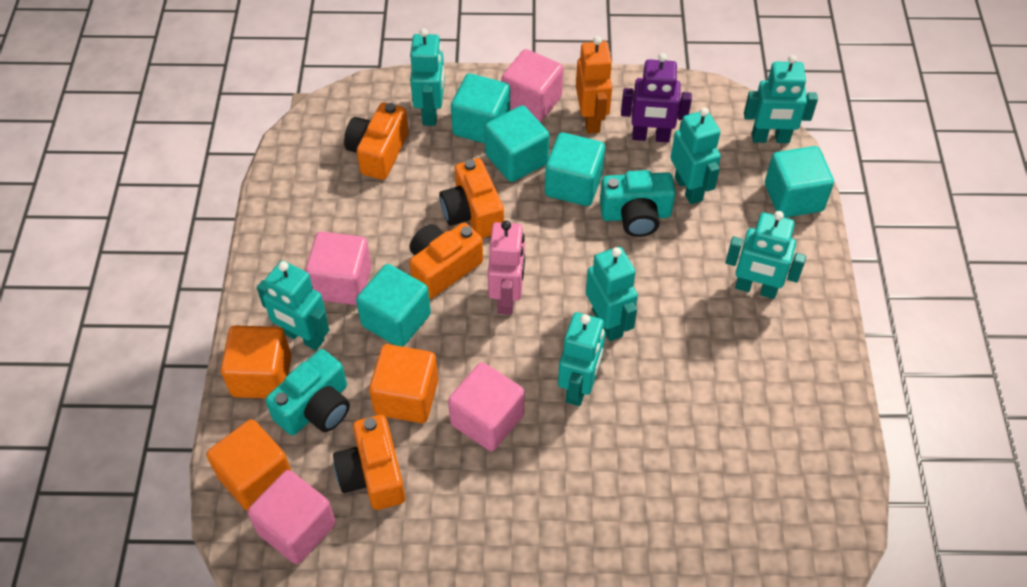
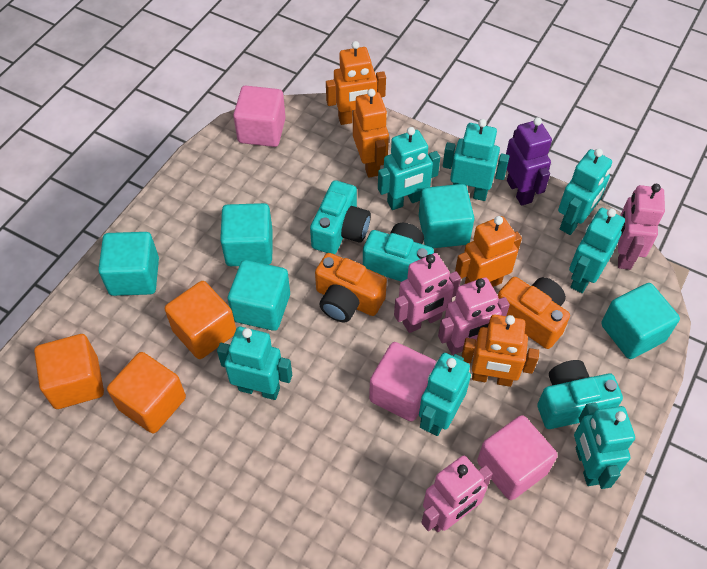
orange camera: 4 -> 2
orange robot: 1 -> 4
pink cube: 4 -> 3
pink robot: 1 -> 4
turquoise camera: 2 -> 3

